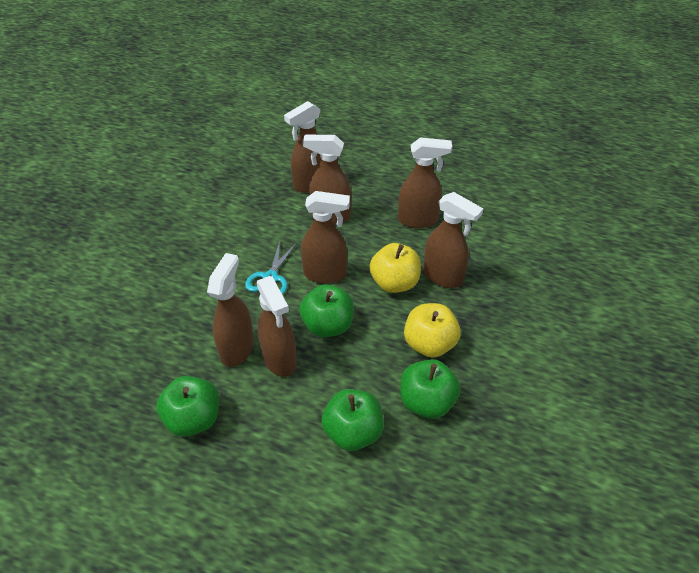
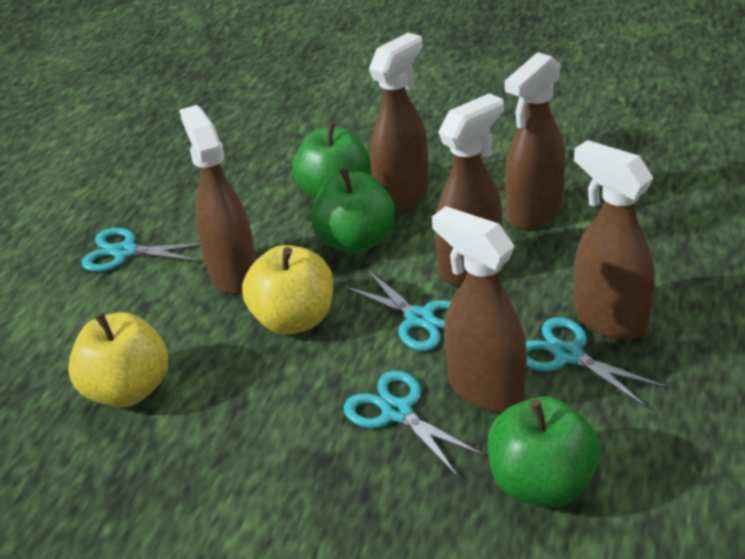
brown spray bottle: 7 -> 6
green apple: 4 -> 3
turquoise scissors: 1 -> 4

